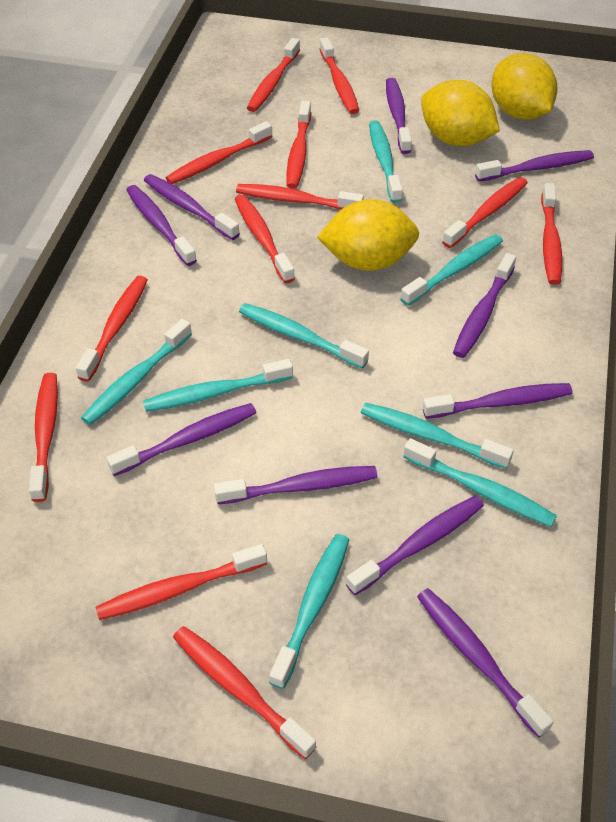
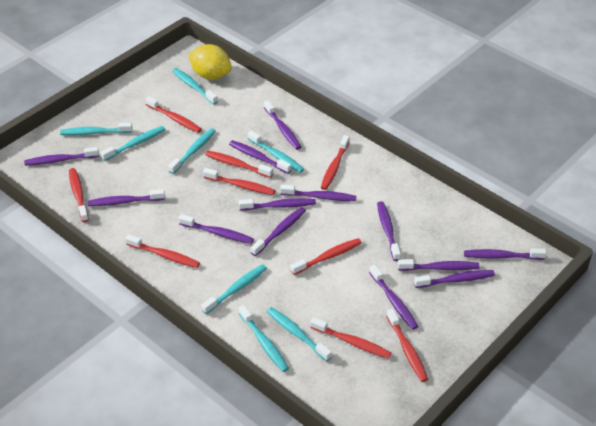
purple toothbrush: 10 -> 13
red toothbrush: 12 -> 9
yellow lemon: 3 -> 1

